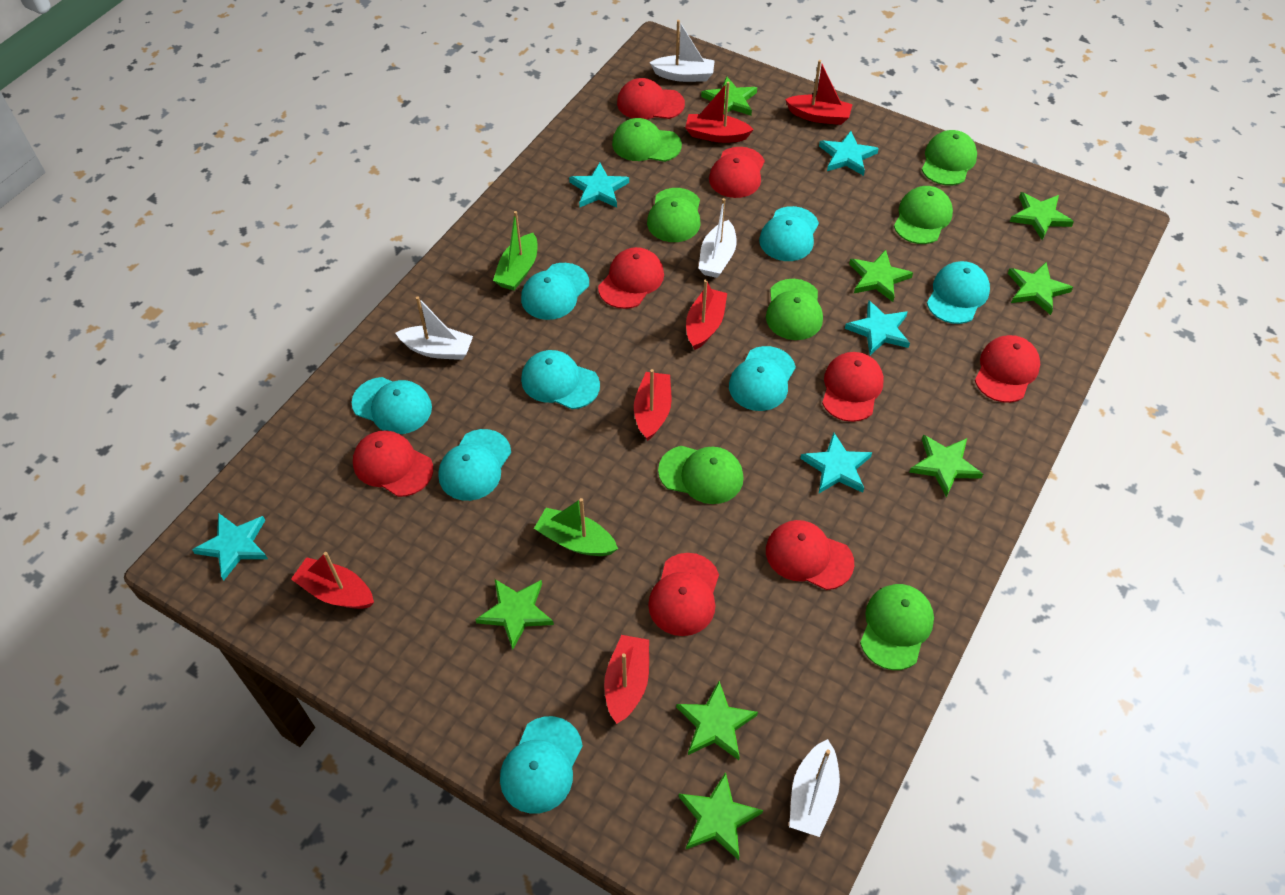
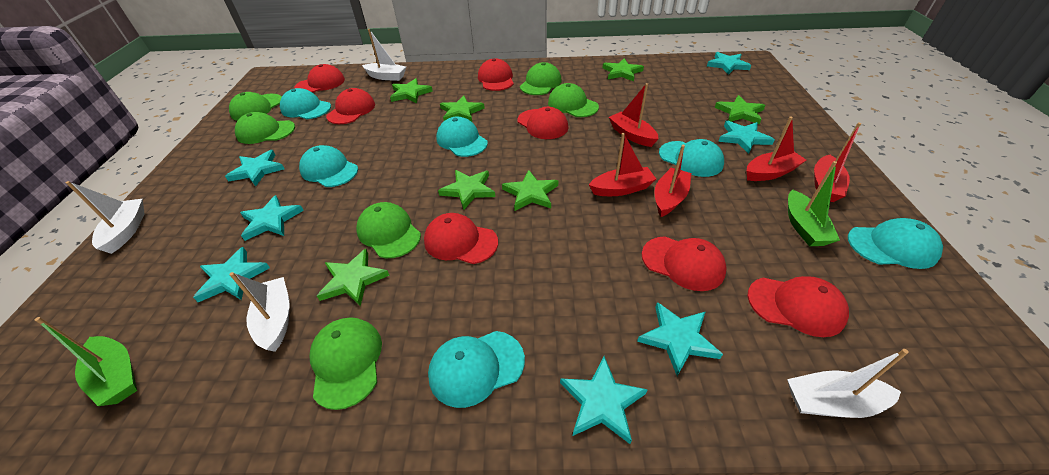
green cap: 7 -> 6
green star: 8 -> 7
red boat: 6 -> 5
red cap: 8 -> 7
turquoise cap: 8 -> 6
turquoise star: 5 -> 7

